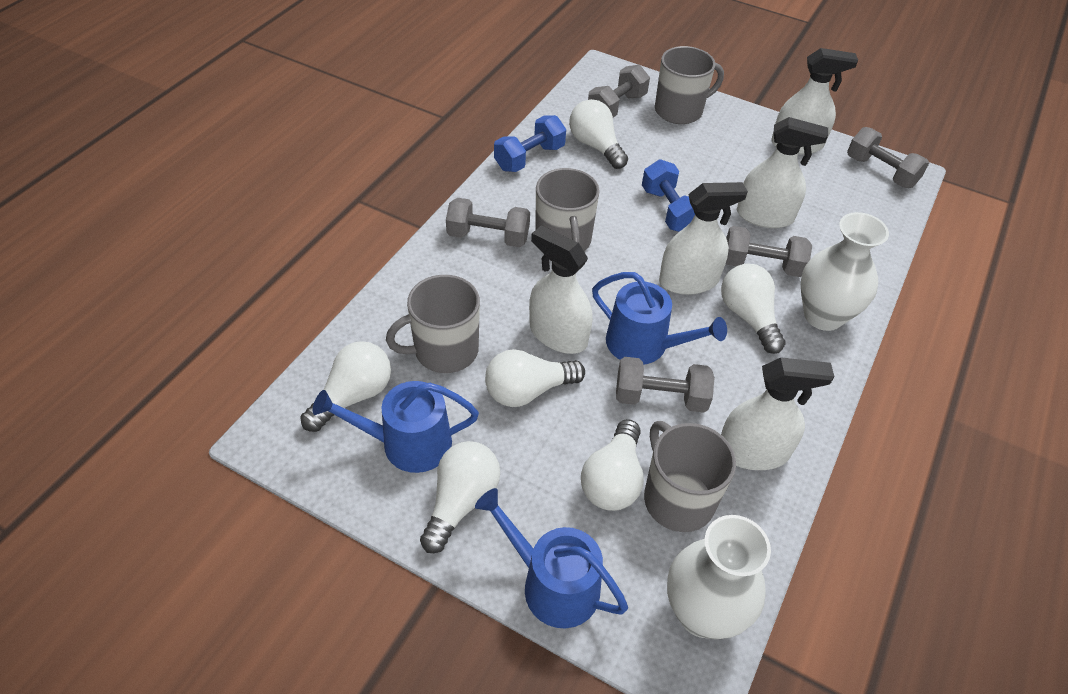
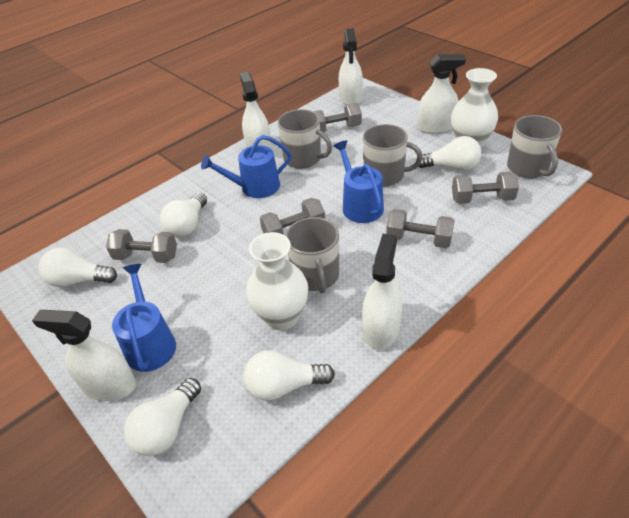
blue dumbbell: 2 -> 0
white light bulb: 6 -> 5

